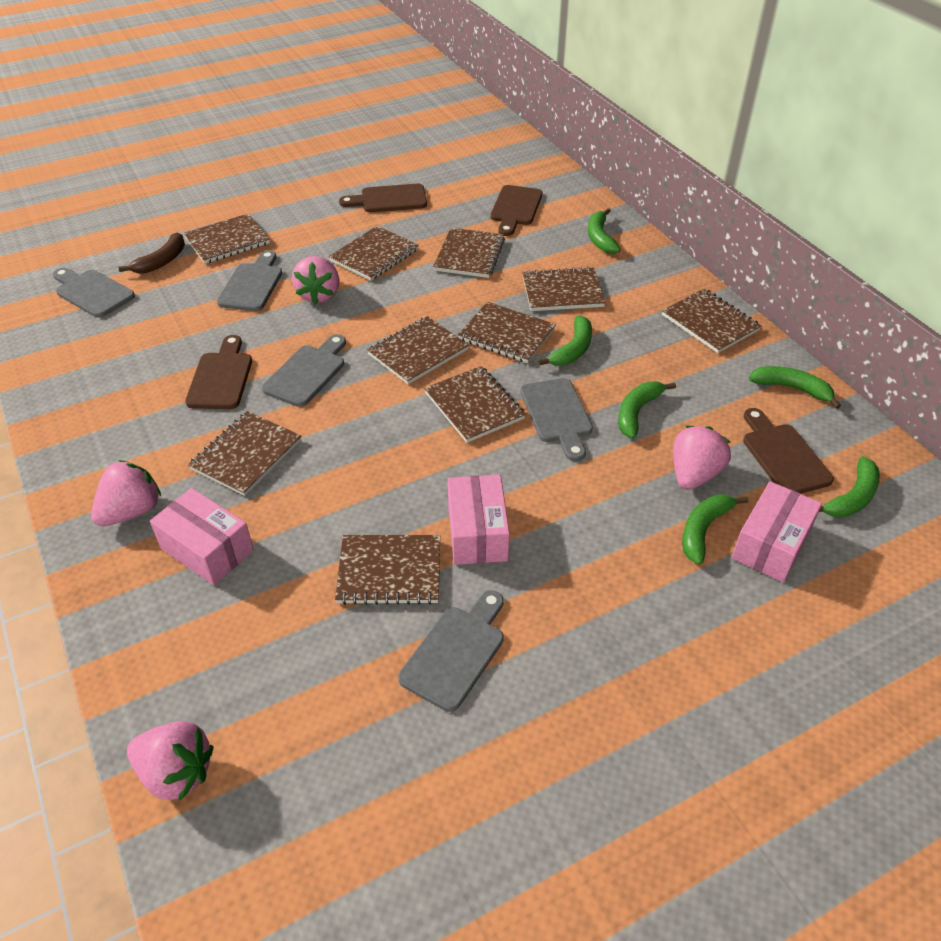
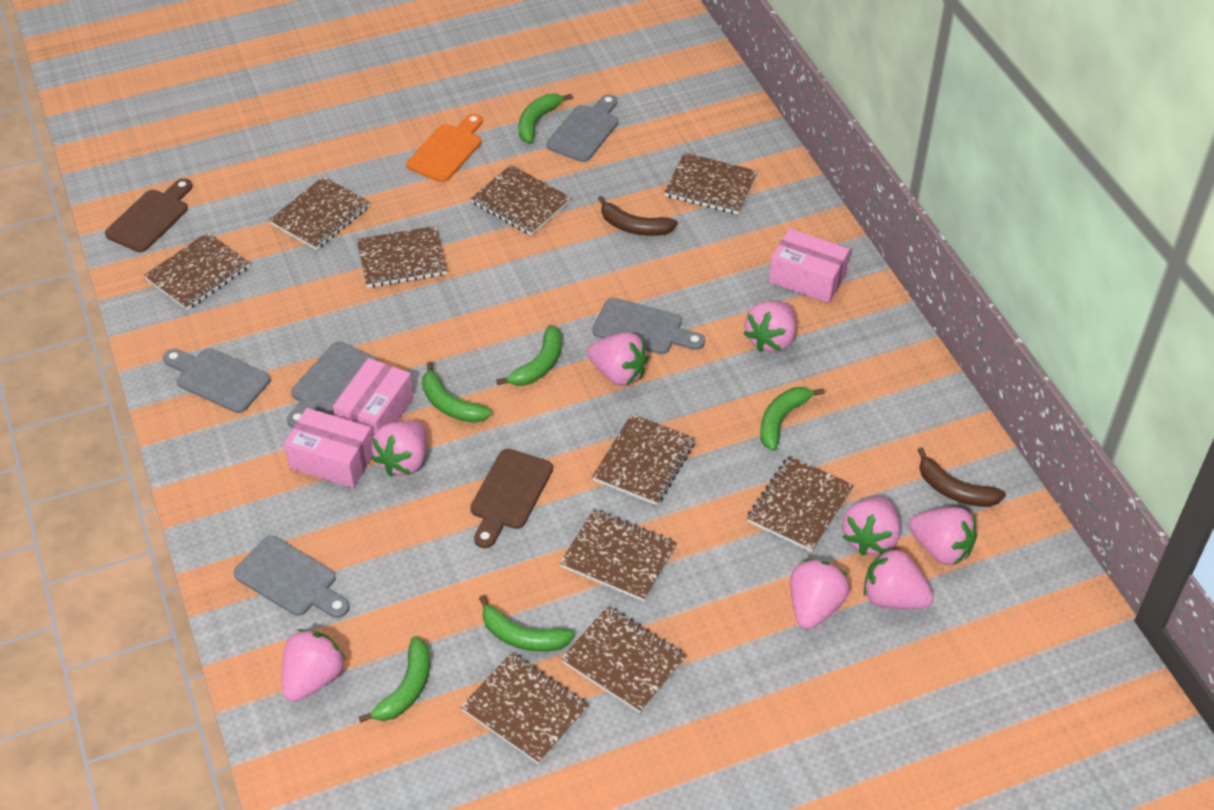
brown banana: 1 -> 2
brown cutting board: 4 -> 2
orange cutting board: 0 -> 1
pink strawberry: 4 -> 8

